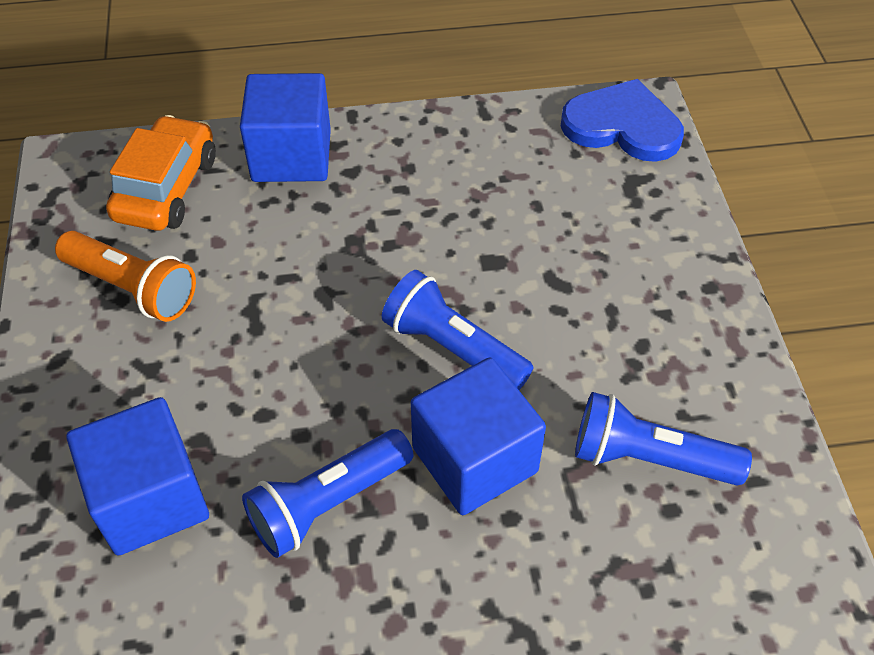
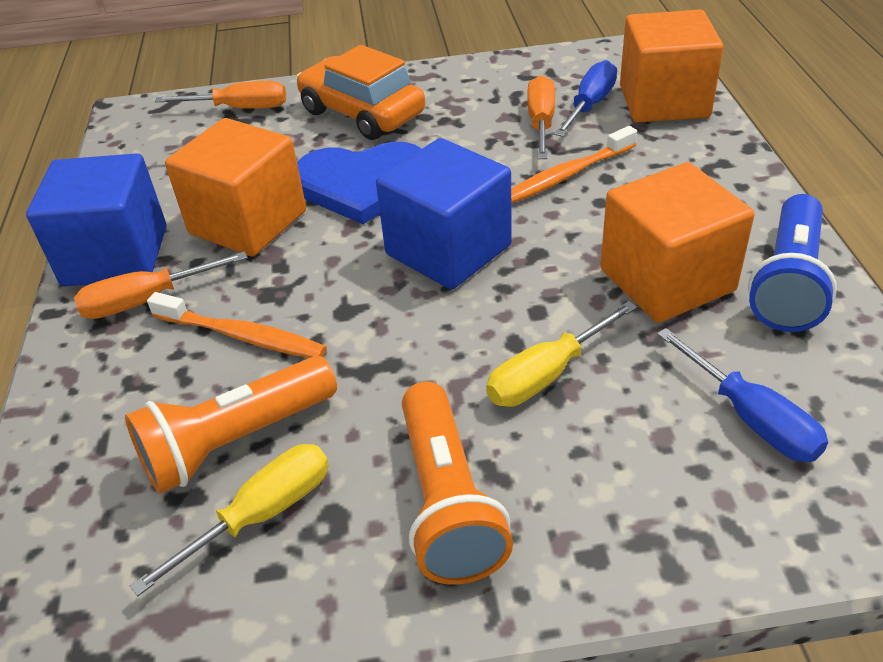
blue cube: 3 -> 2
blue flashlight: 3 -> 1
blue screwdriver: 0 -> 2
orange cube: 0 -> 3
orange flashlight: 1 -> 2
orange screwdriver: 0 -> 3
orange toothbrush: 0 -> 2
yellow screwdriver: 0 -> 2

